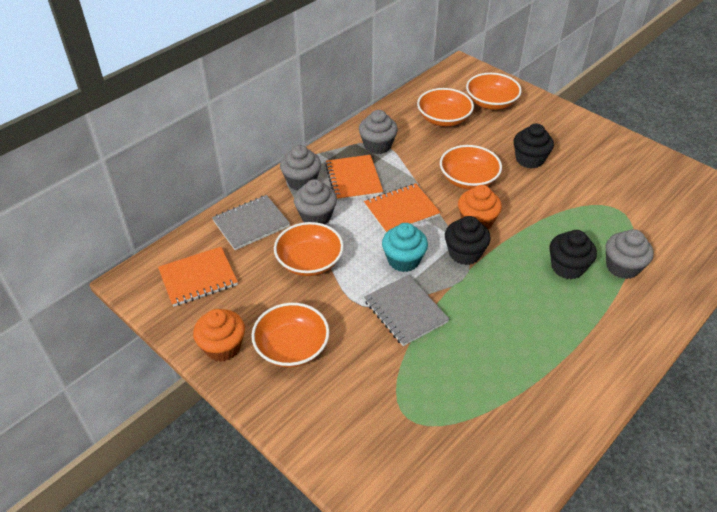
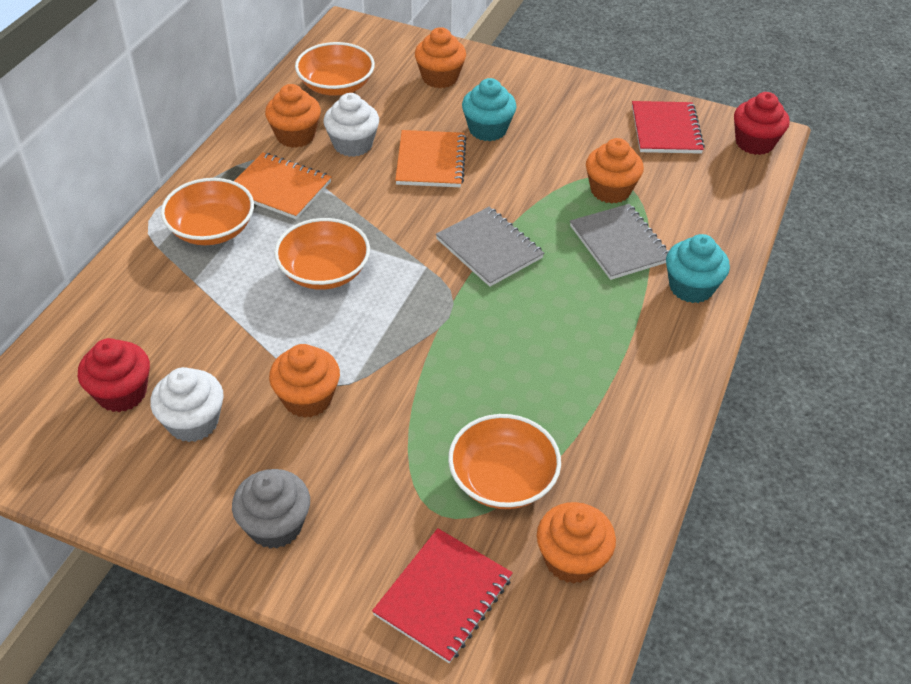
black cupcake: 3 -> 0
grey cupcake: 4 -> 1
orange bowl: 5 -> 4
orange cupcake: 2 -> 5
orange notebook: 3 -> 2
red cupcake: 0 -> 2
red notebook: 0 -> 2
turquoise cupcake: 1 -> 2
white cupcake: 0 -> 2

